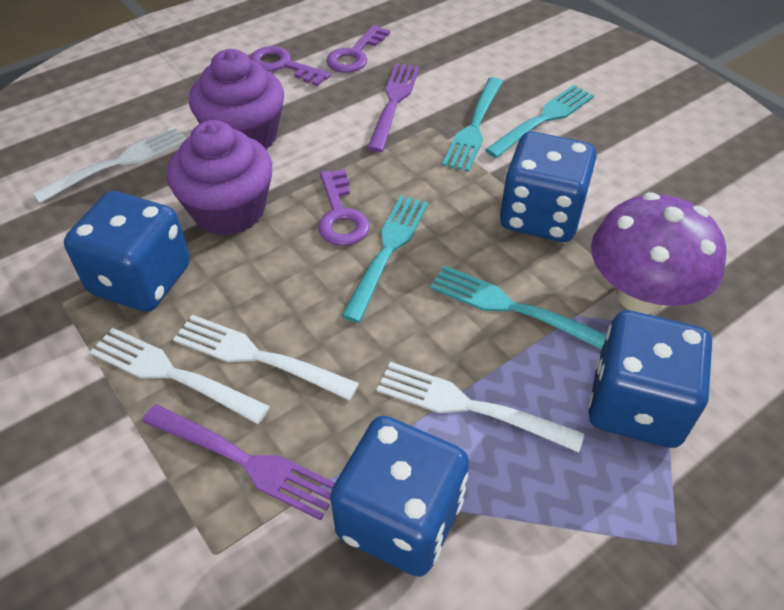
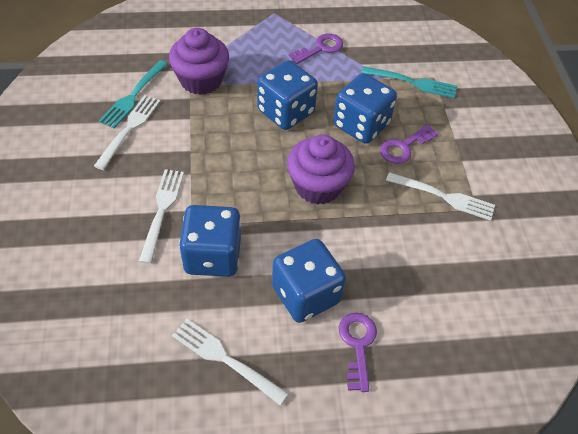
purple fork: 2 -> 0
purple mushroom: 1 -> 0
turquoise fork: 4 -> 2

